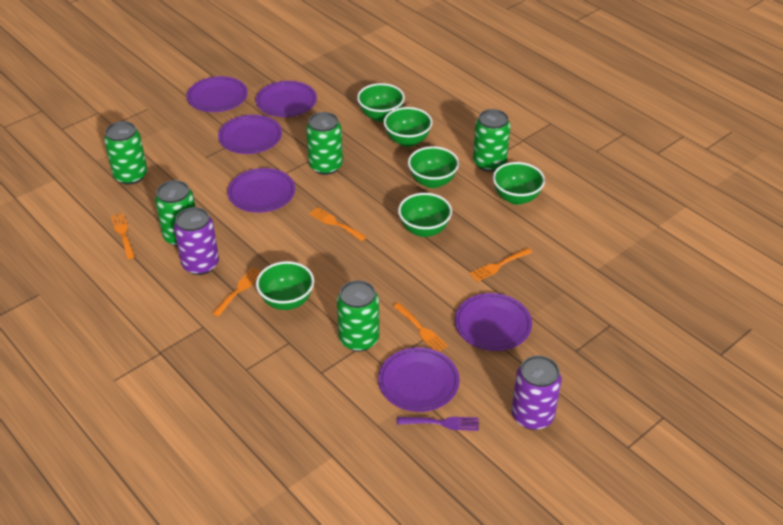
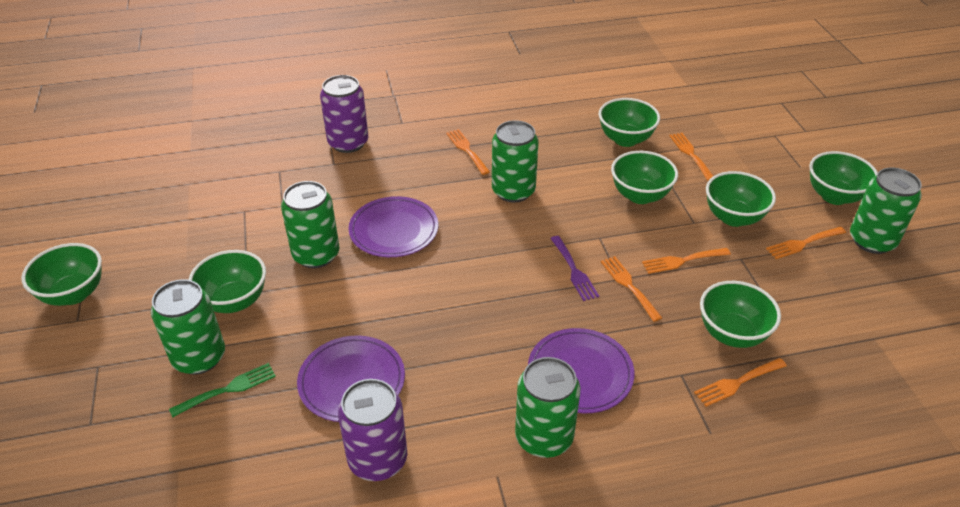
green bowl: 6 -> 7
green fork: 0 -> 1
orange fork: 5 -> 6
purple plate: 6 -> 3

